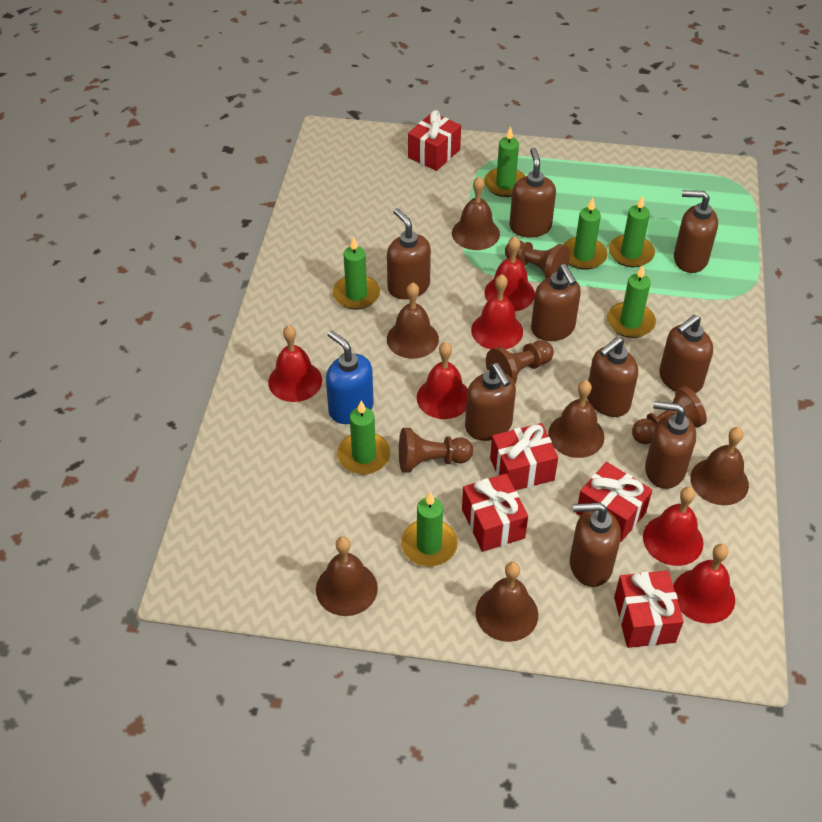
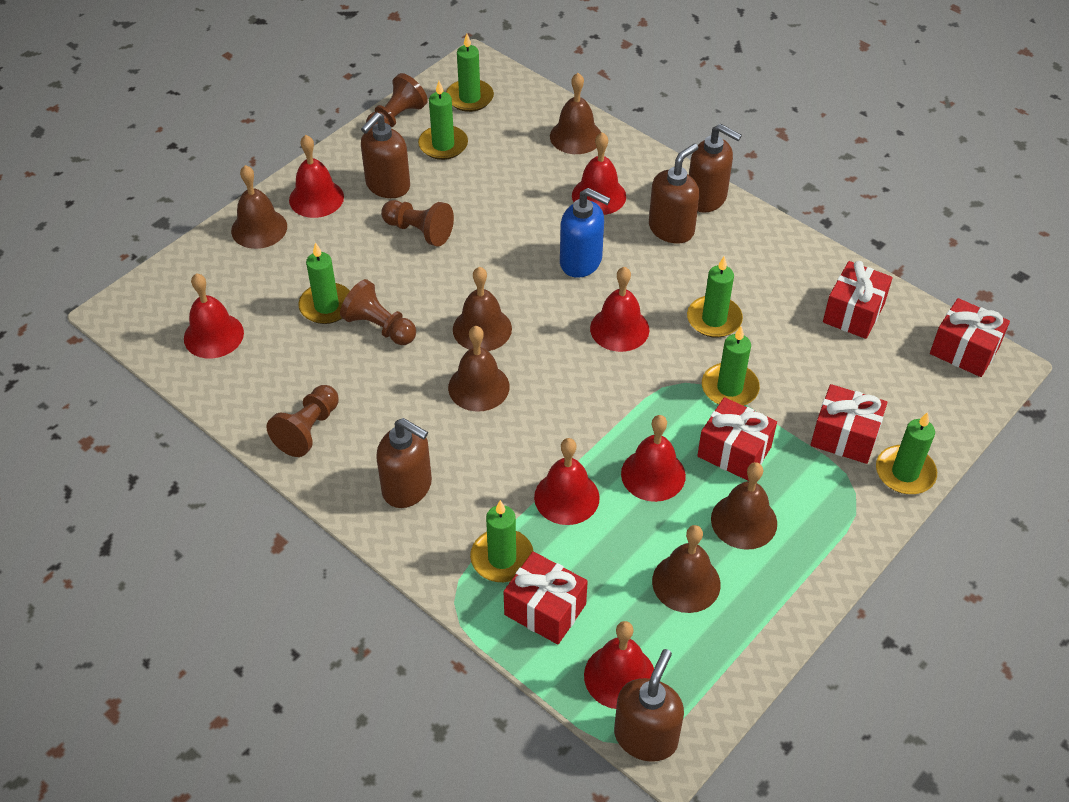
brown soap dispenser: 9 -> 5
red bell: 6 -> 7

